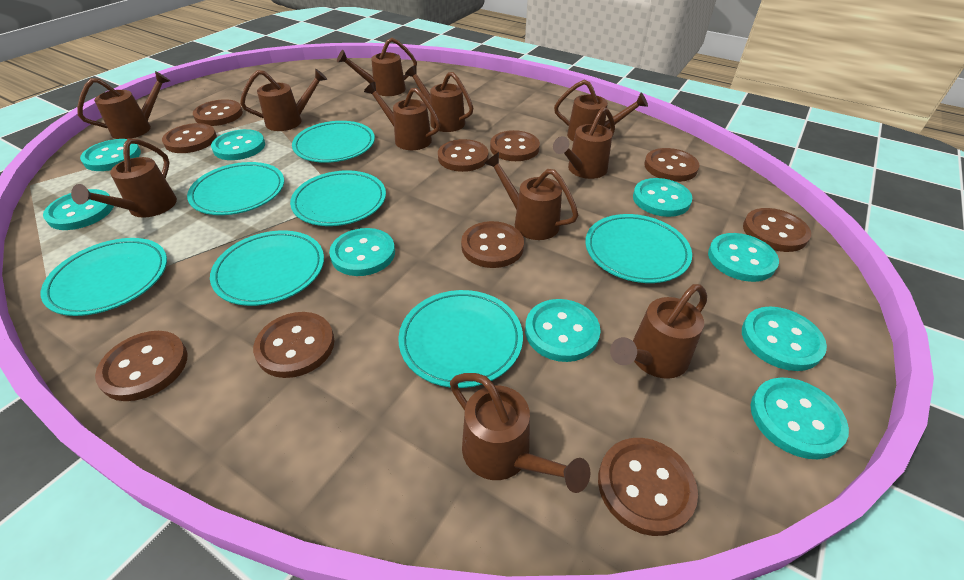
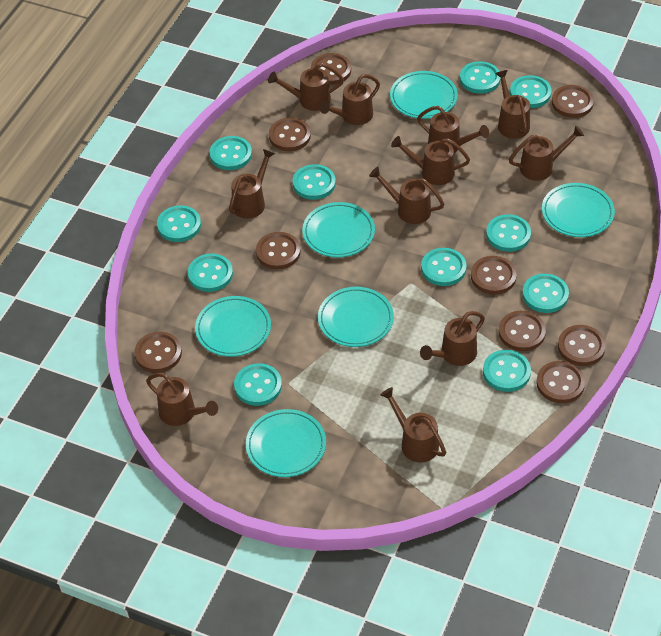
brown button: 10 -> 9
turquoise button: 9 -> 11
turquoise plate: 7 -> 6

